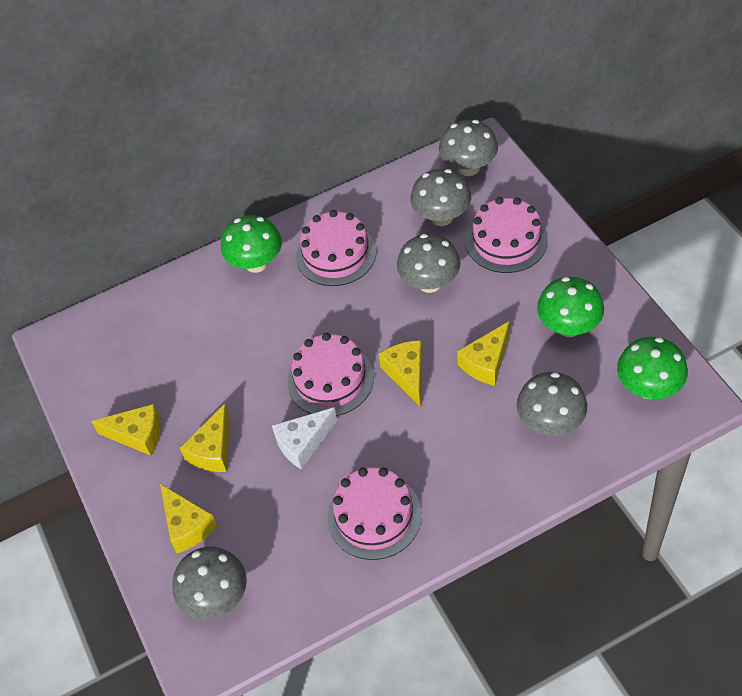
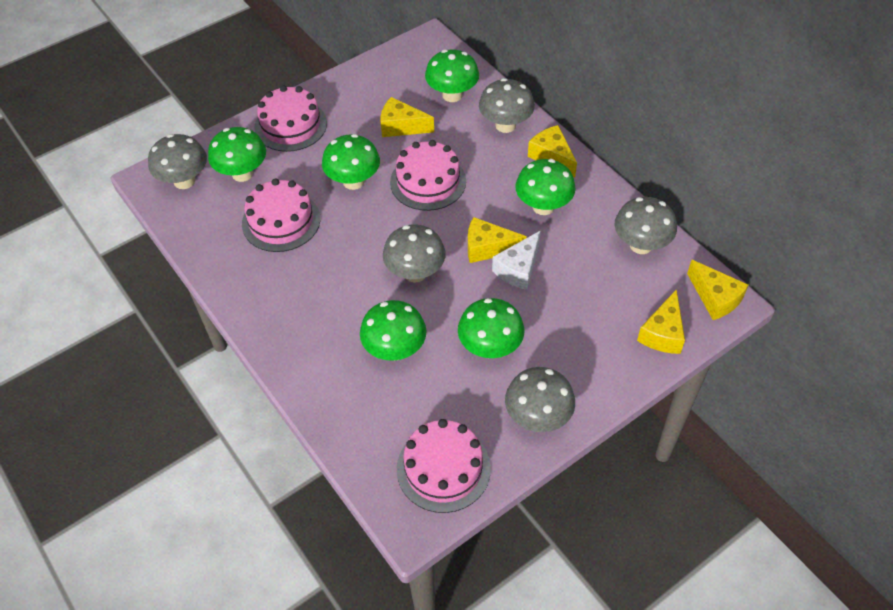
green mushroom: 3 -> 6

